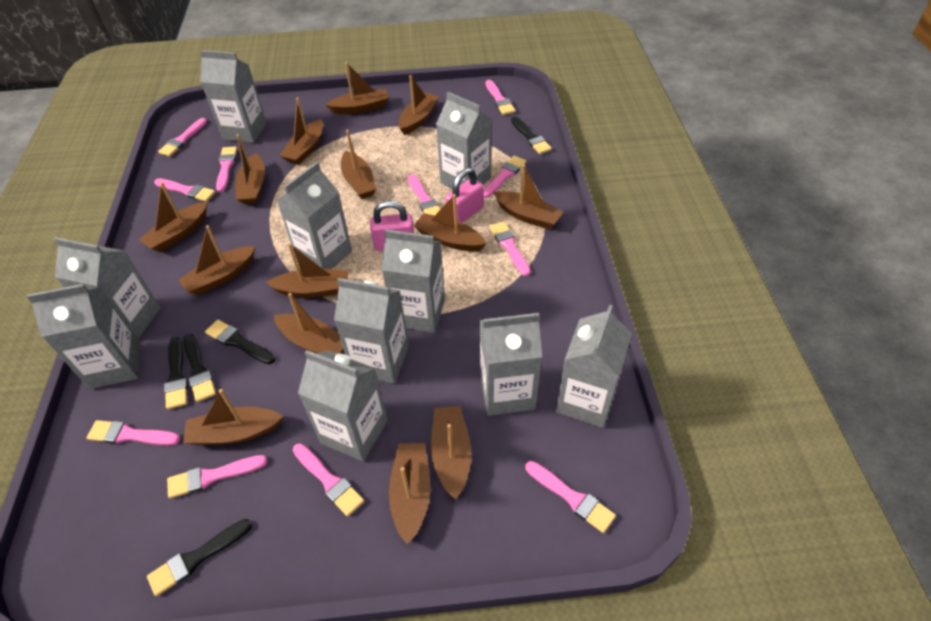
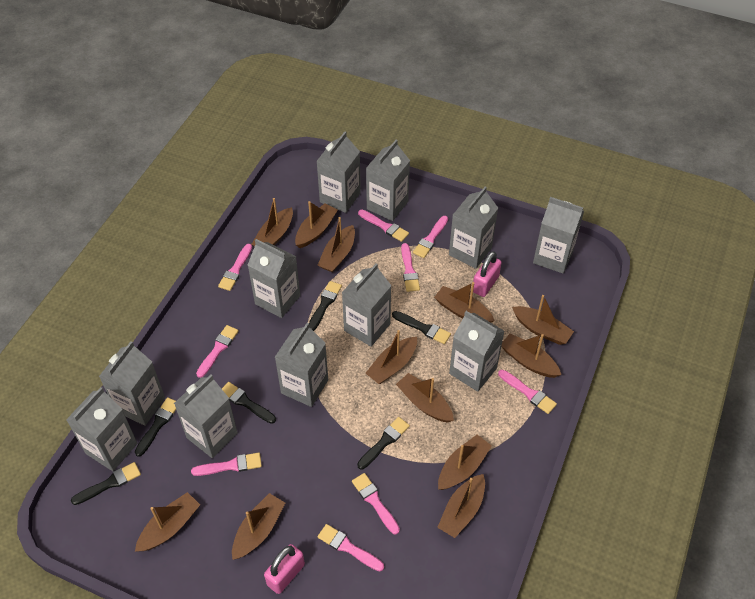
black brush: 5 -> 6
brown boat: 14 -> 12
grey carton: 10 -> 11
pink brush: 11 -> 9

